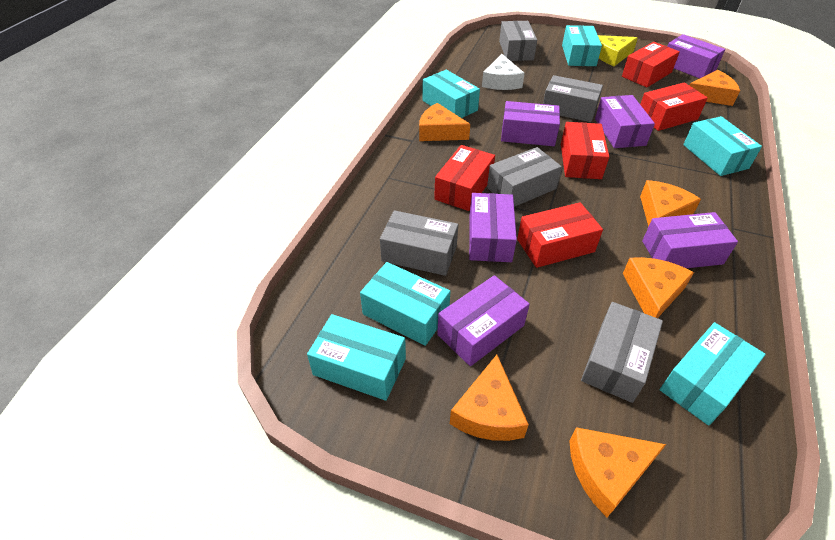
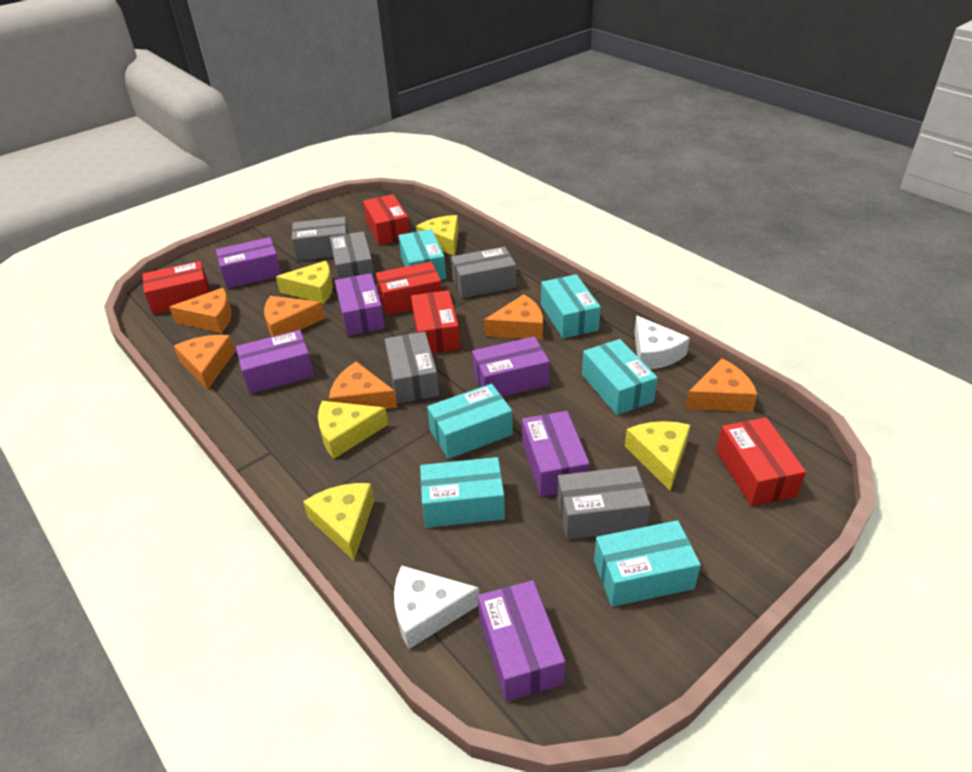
white cheese: 1 -> 2
yellow cheese: 1 -> 5

